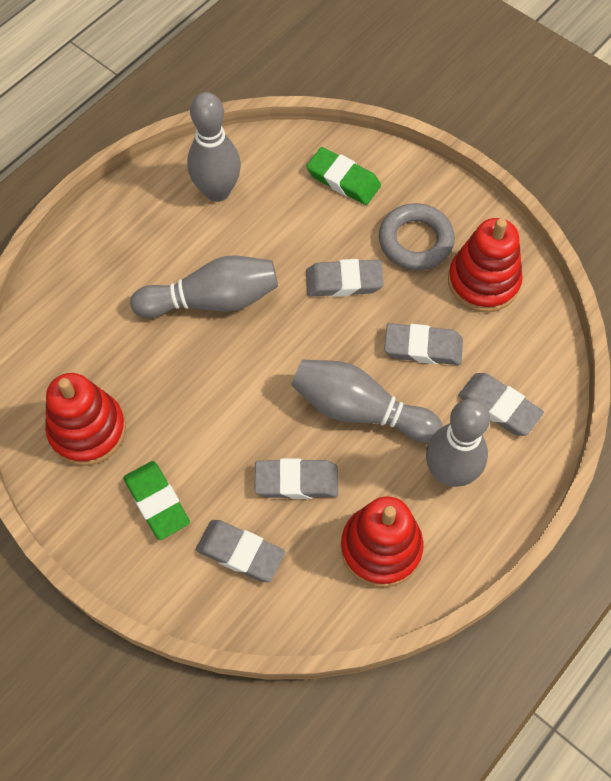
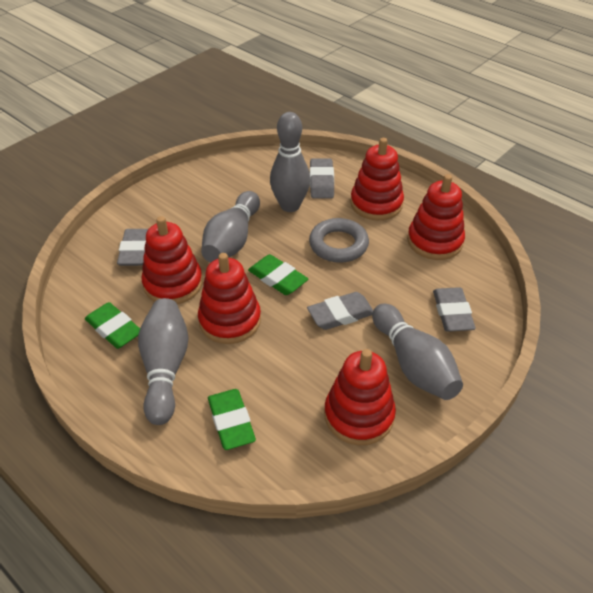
green eraser: 2 -> 3
grey eraser: 5 -> 4
red stacking toy: 3 -> 5

